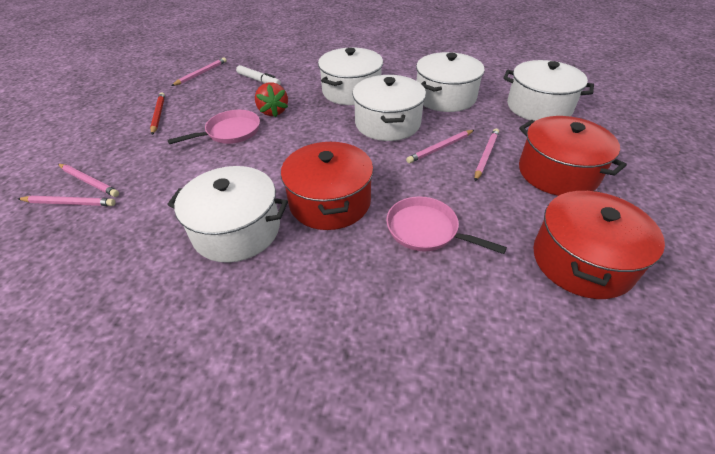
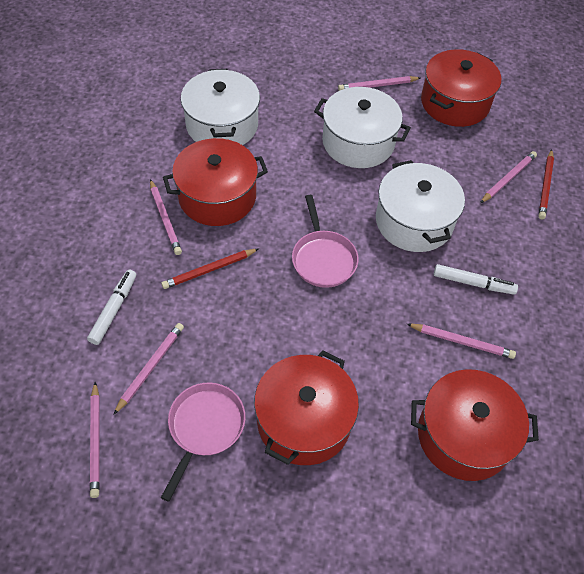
pink pencil: 5 -> 6
red pencil: 1 -> 2
red pot: 3 -> 4
red strawberry: 1 -> 0
white marker: 1 -> 2
white pot: 5 -> 3

